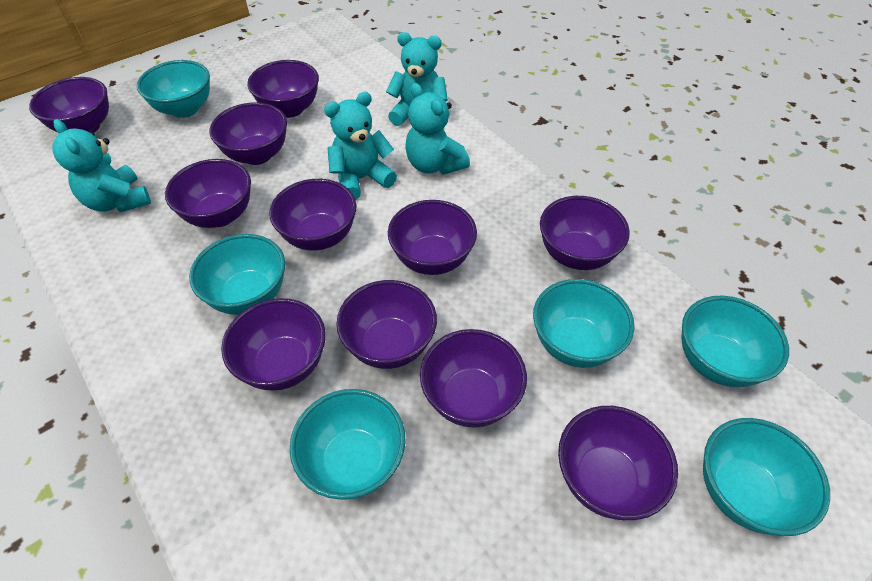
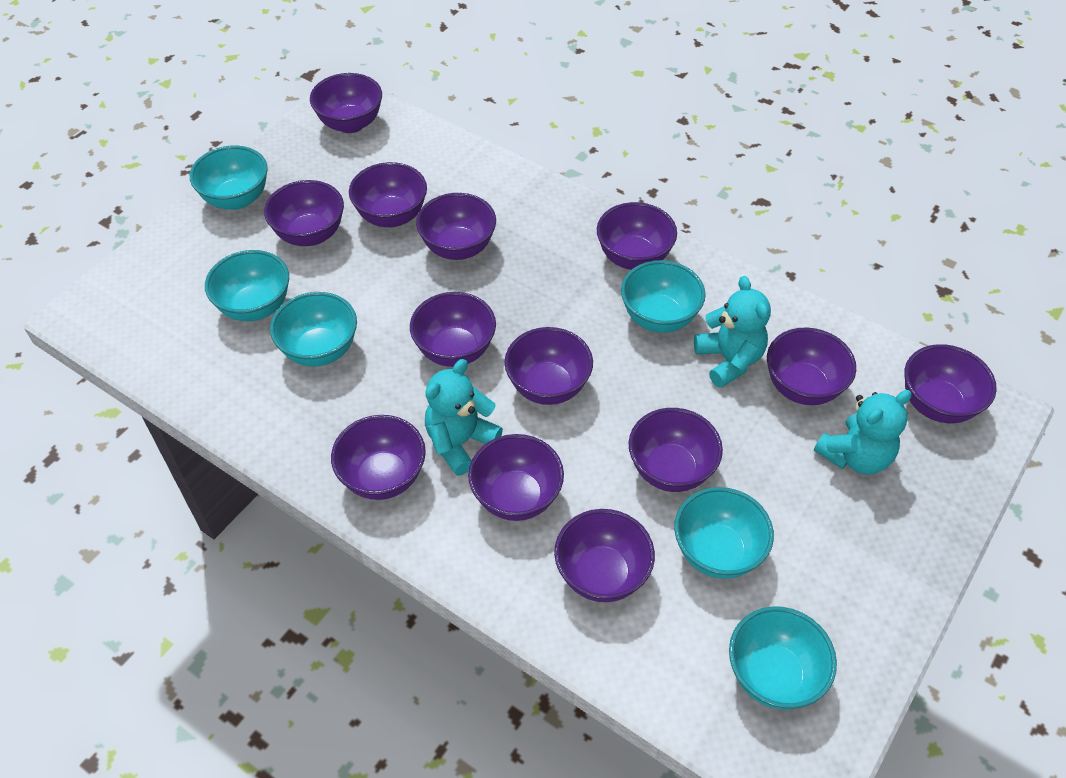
purple bowl: 11 -> 13
turquoise teddy bear: 4 -> 3

